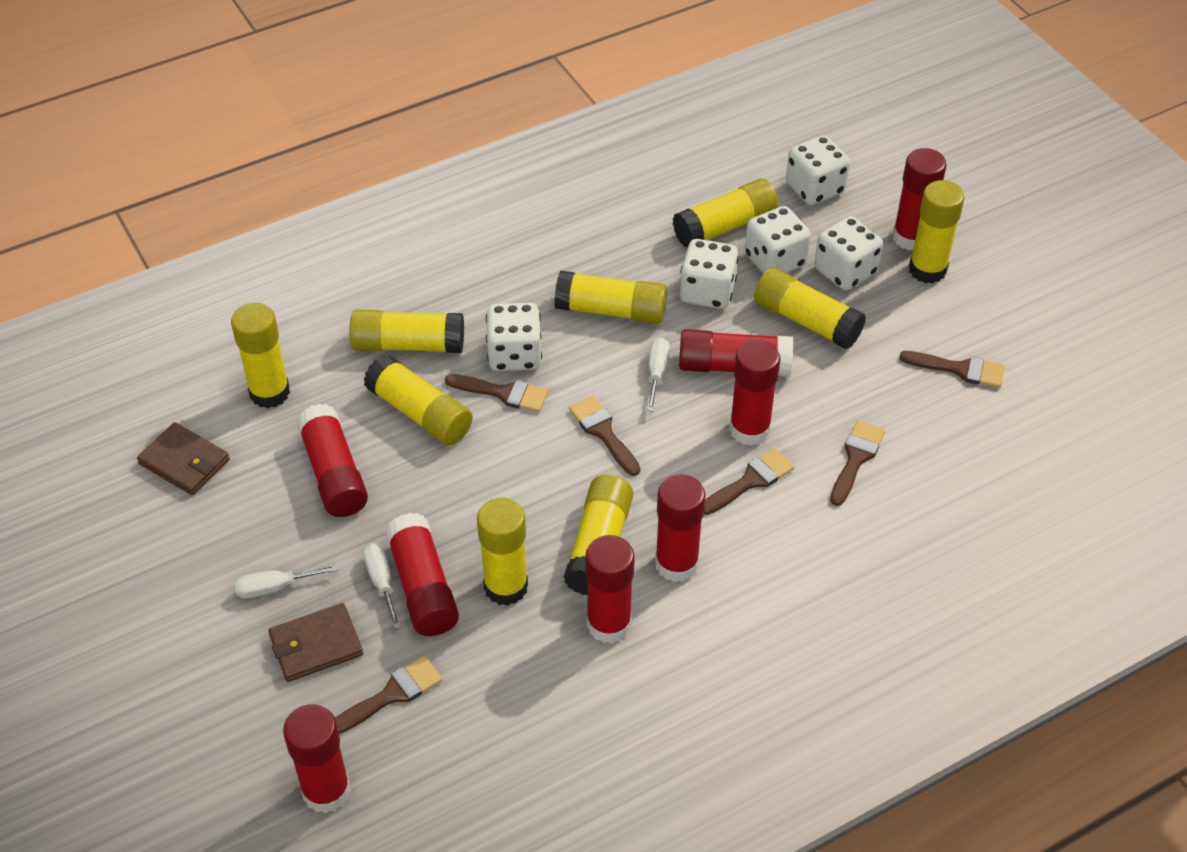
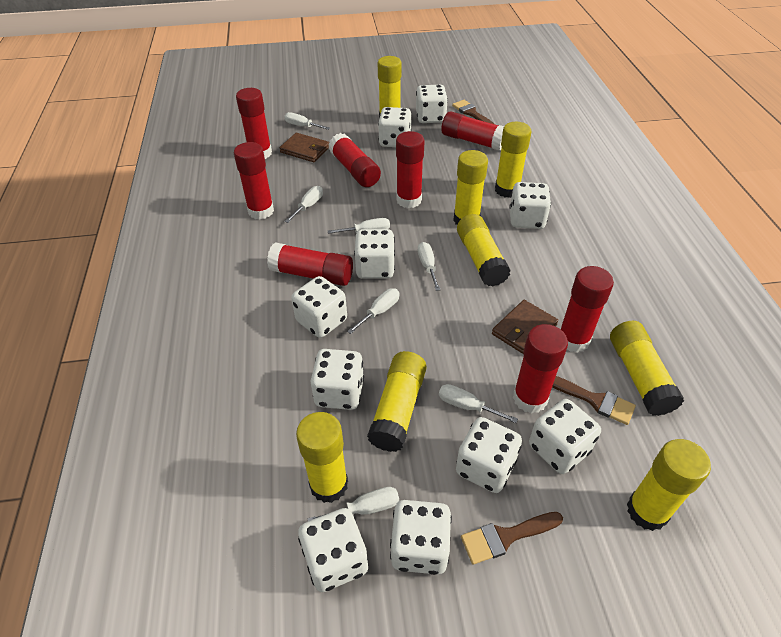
brown brush: 6 -> 3
white dice: 5 -> 10
white screwdriver: 3 -> 7
yellow glue stick: 9 -> 8

